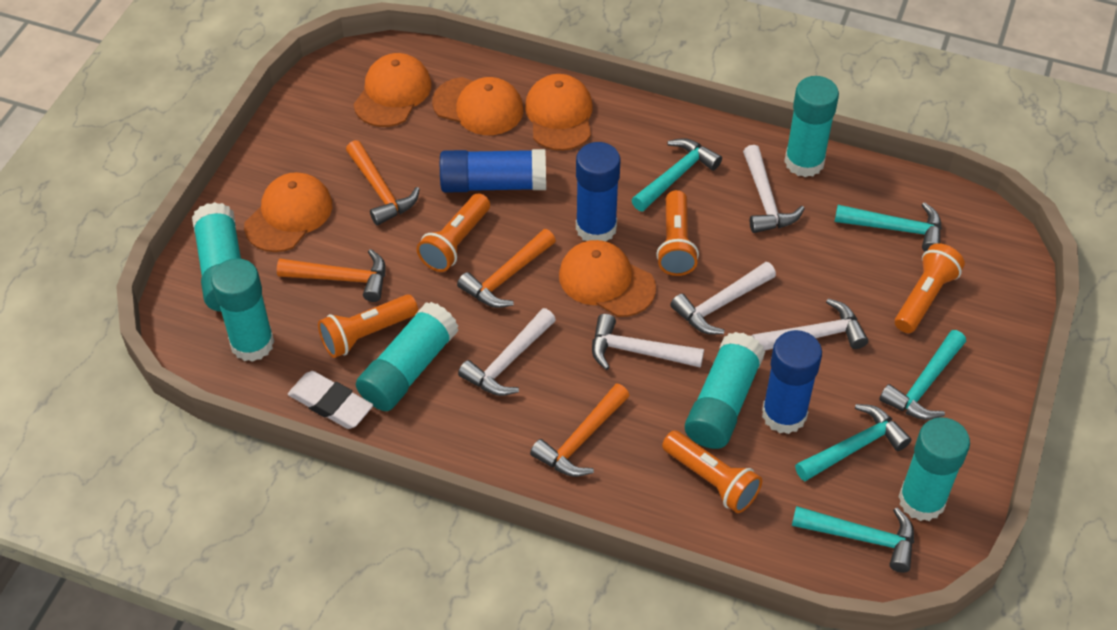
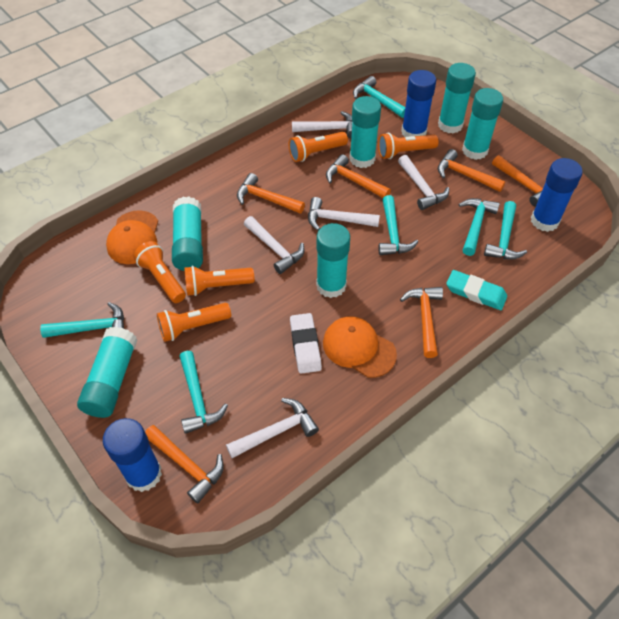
orange cap: 5 -> 2
orange hammer: 4 -> 6
turquoise eraser: 0 -> 1
turquoise hammer: 5 -> 6

